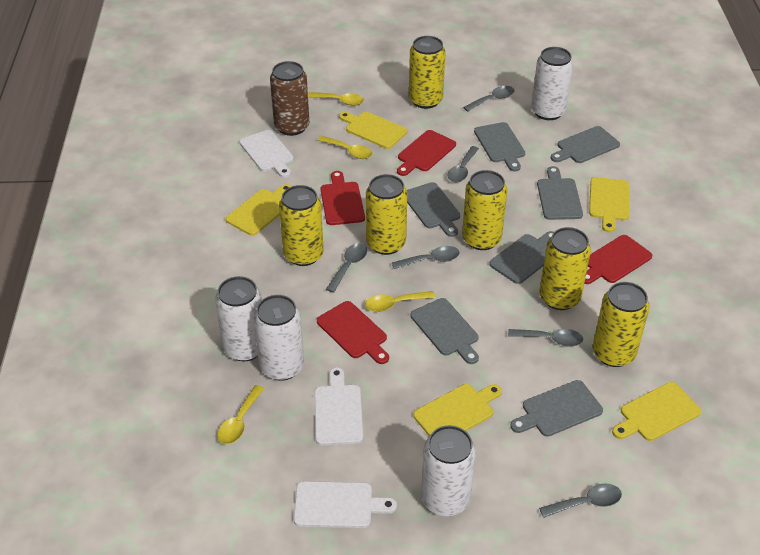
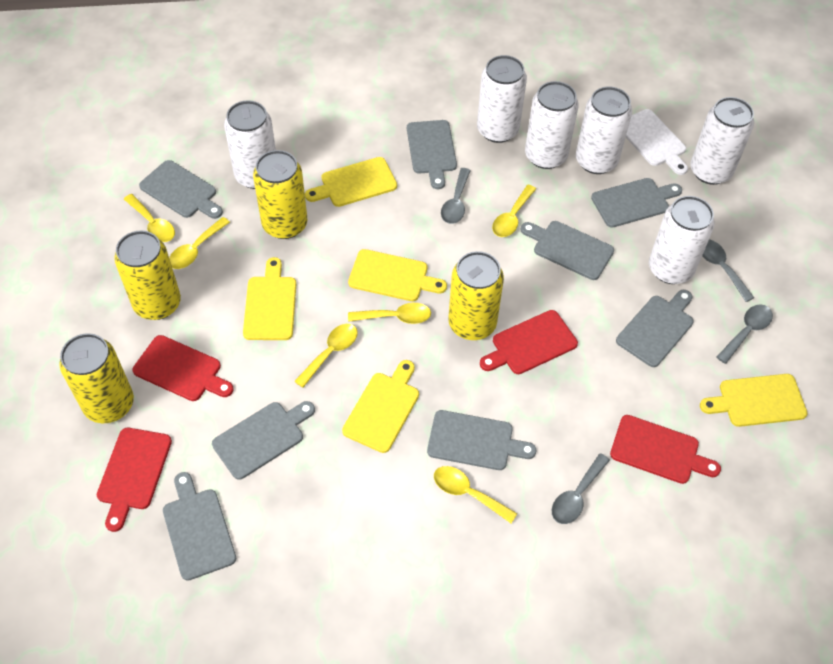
brown can: 1 -> 0
grey cutting board: 7 -> 8
grey spoon: 6 -> 4
white can: 4 -> 6
white cutting board: 3 -> 1
yellow can: 6 -> 4
yellow spoon: 4 -> 6

